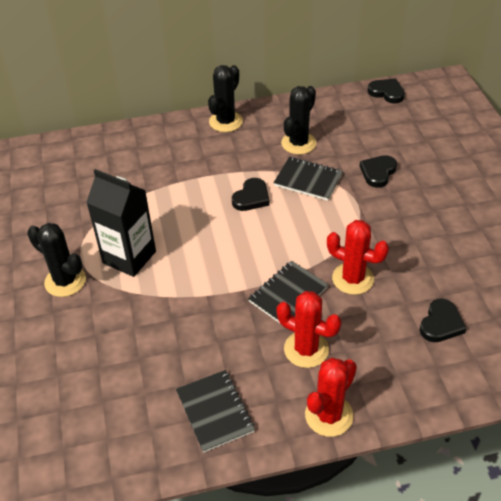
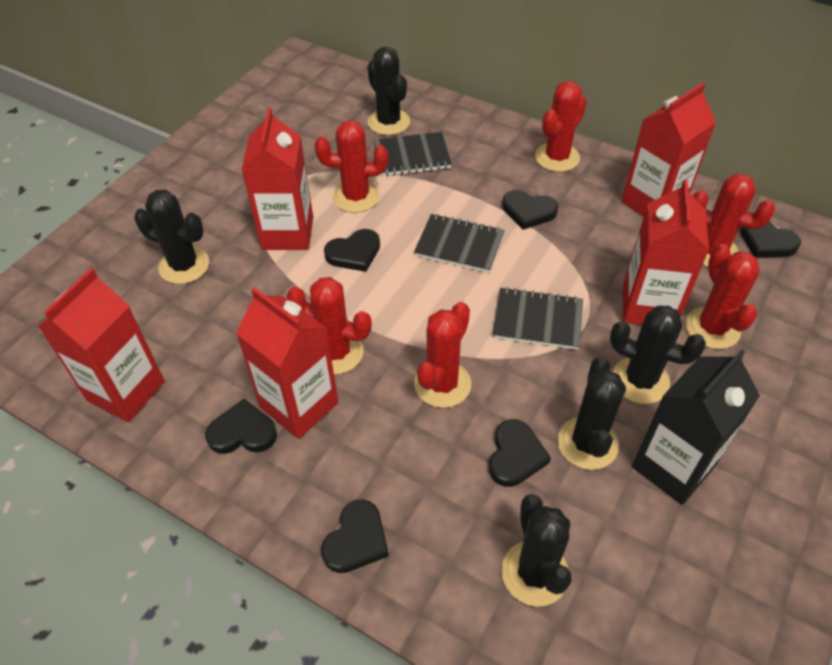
black cactus: 3 -> 5
black heart: 4 -> 6
red cactus: 3 -> 6
red carton: 0 -> 5

